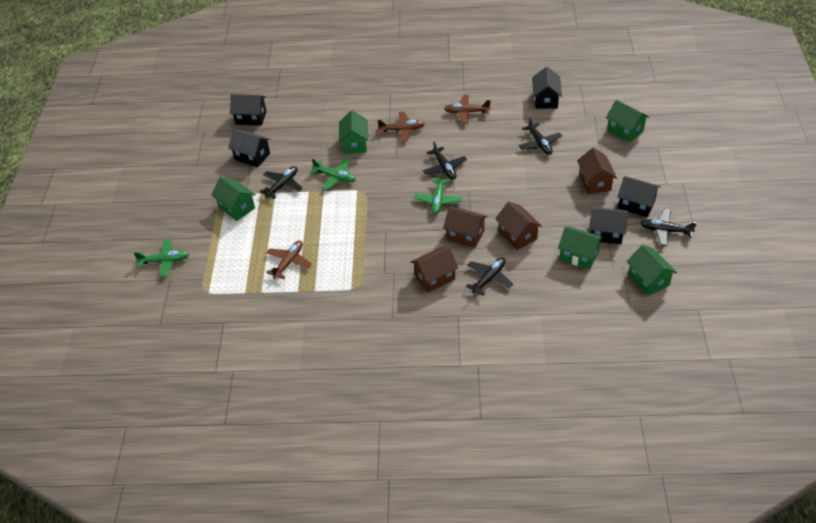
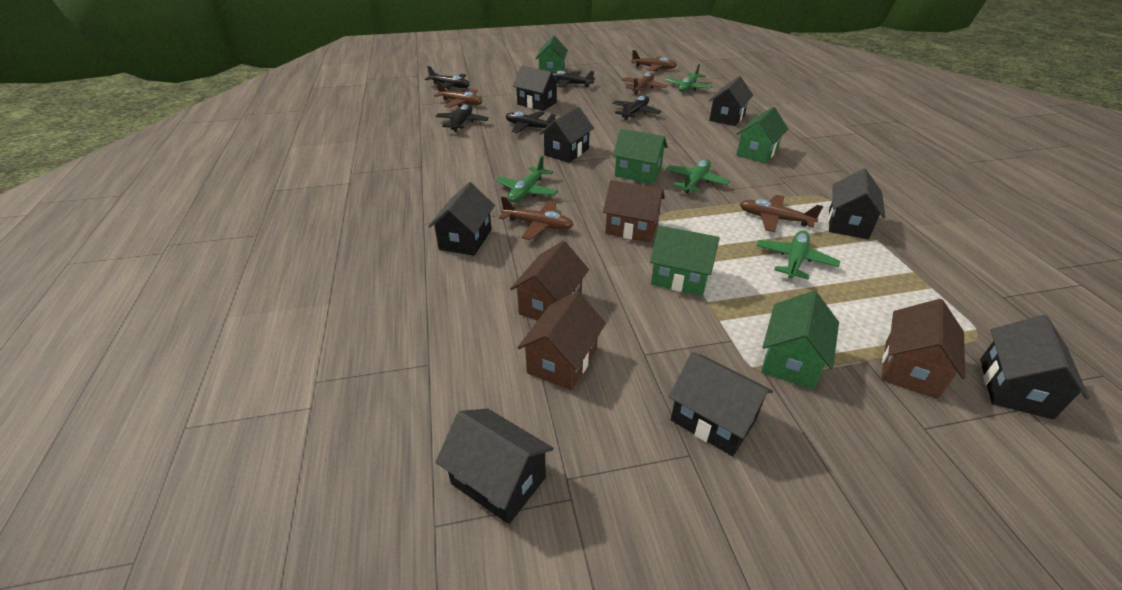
black house: 5 -> 8
brown plane: 3 -> 5
green plane: 3 -> 4

